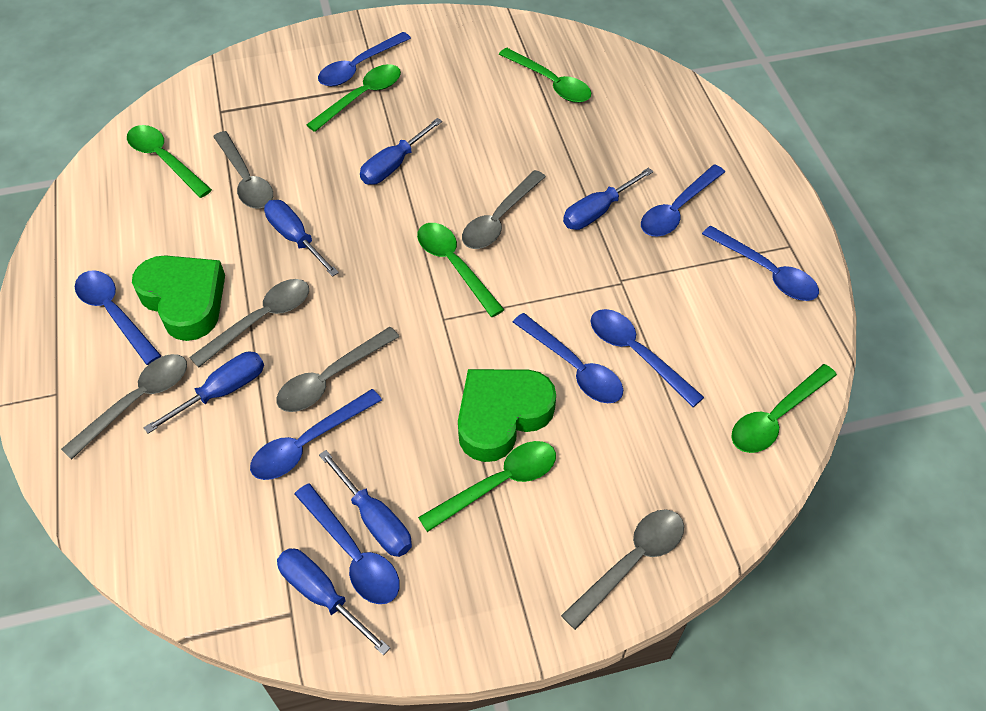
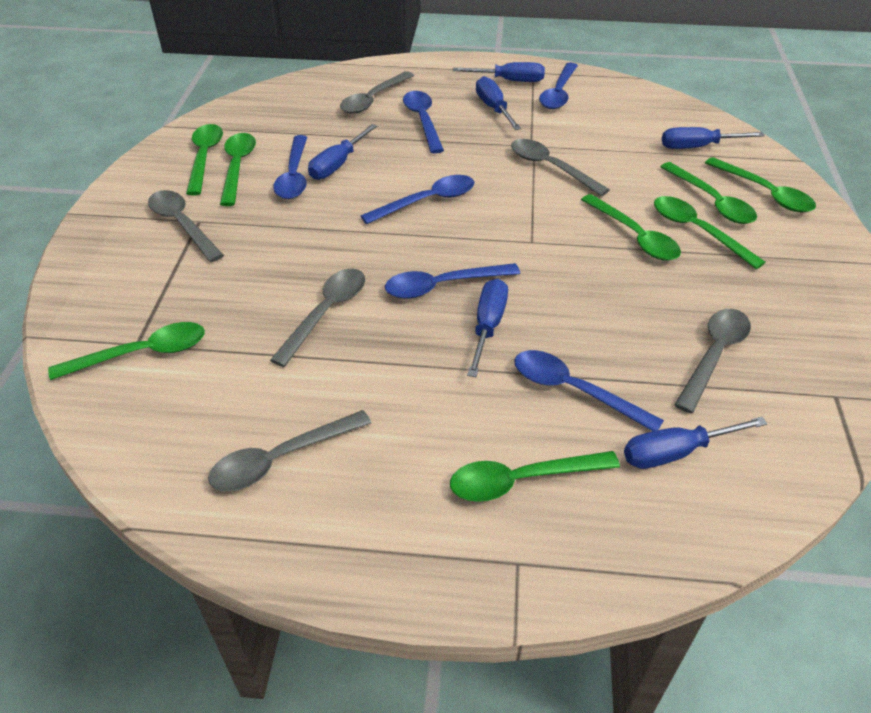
blue spoon: 8 -> 6
green heart: 2 -> 0
green spoon: 6 -> 8

